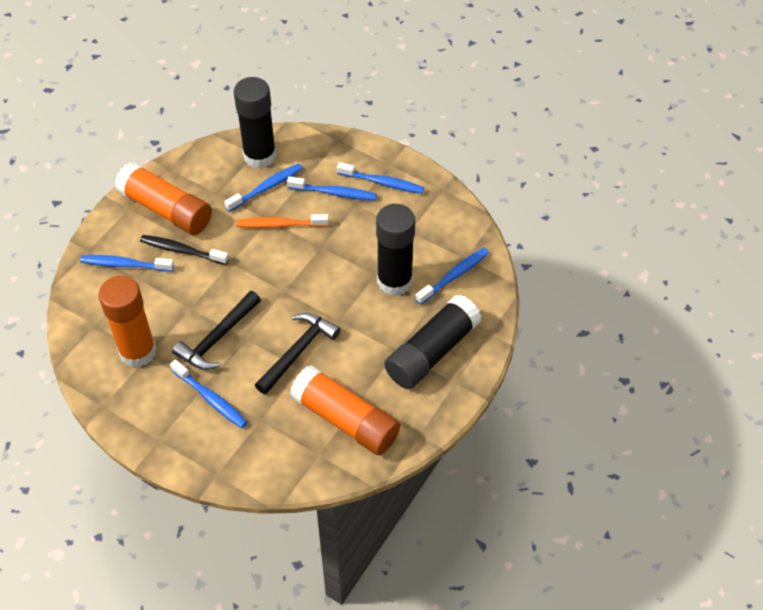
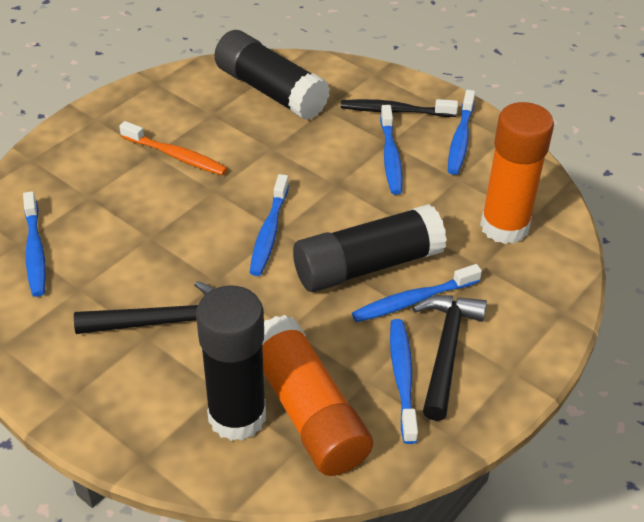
orange glue stick: 3 -> 2

